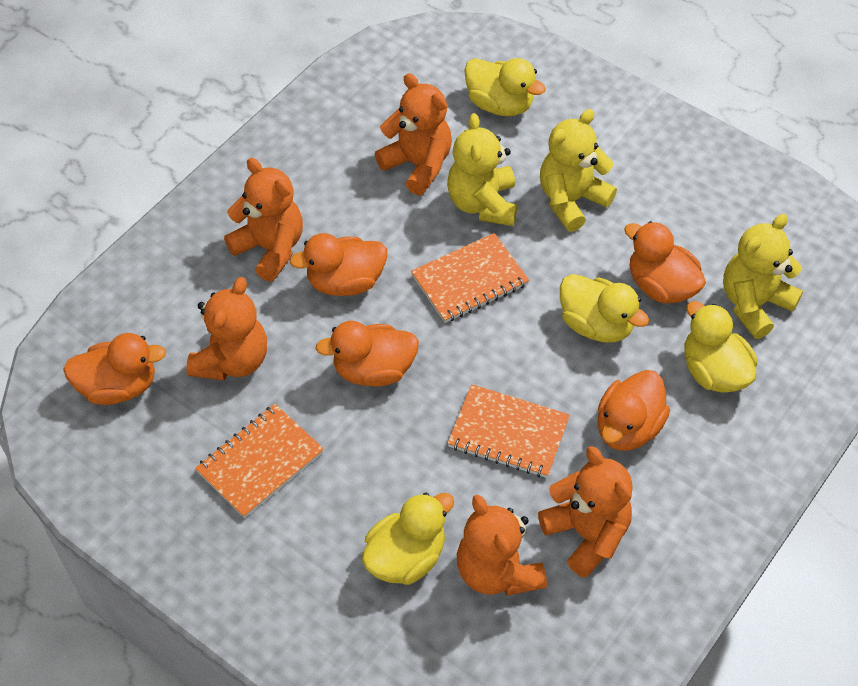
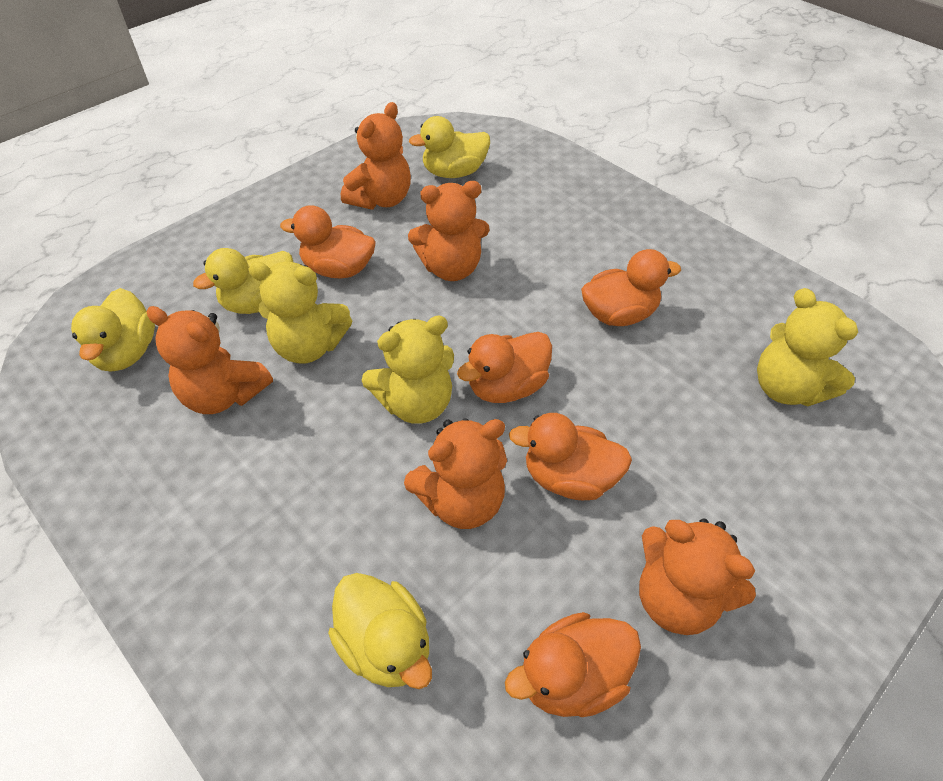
orange notebook: 3 -> 0

